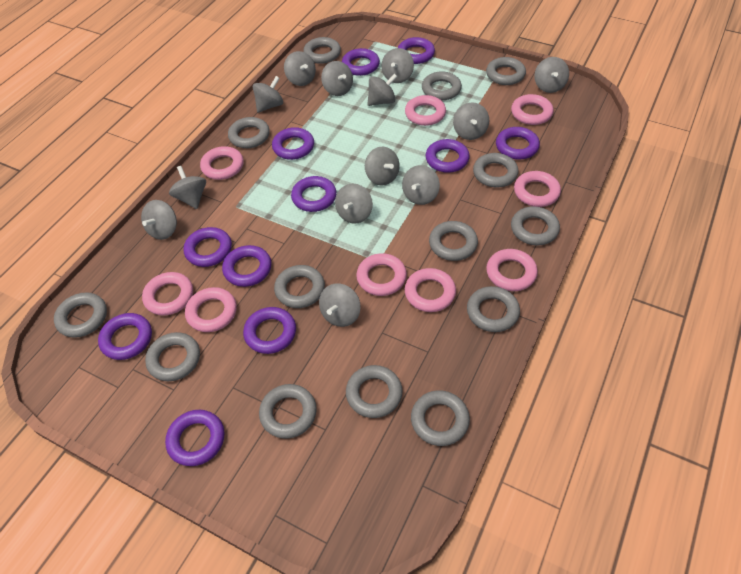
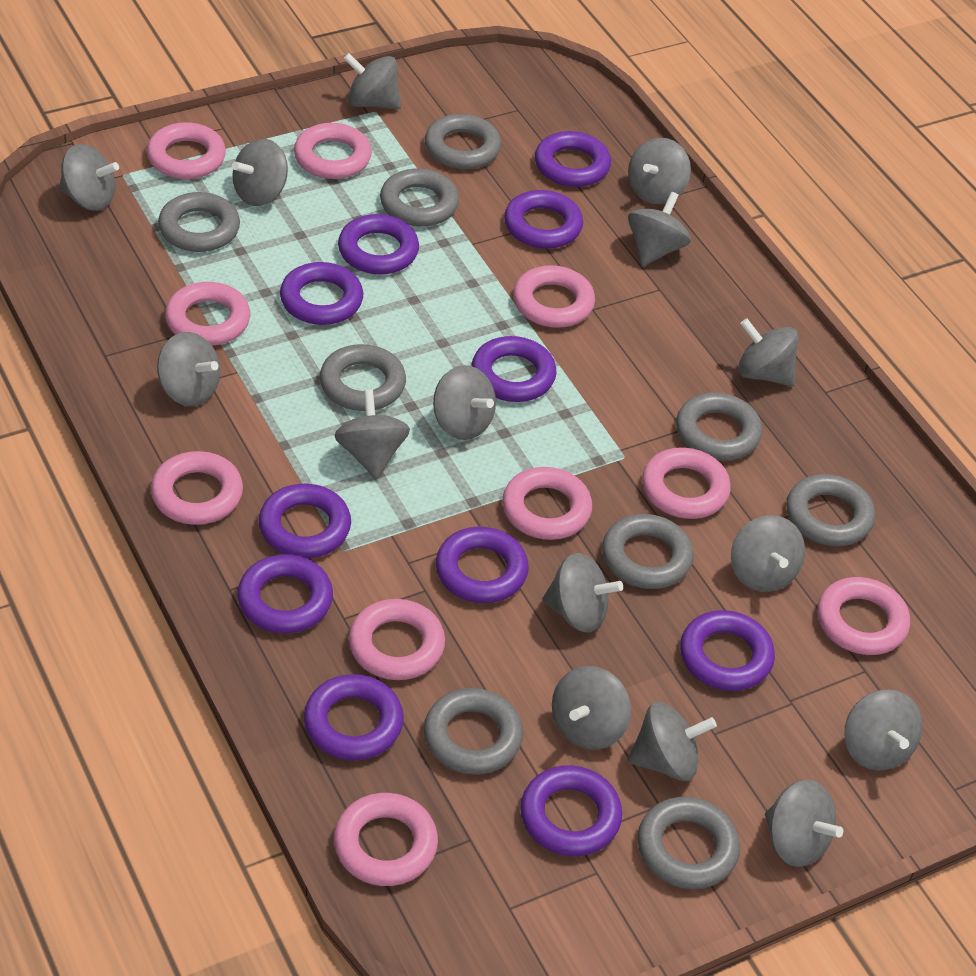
grey ring: 14 -> 9
grey spinning top: 13 -> 15
pink ring: 9 -> 10

